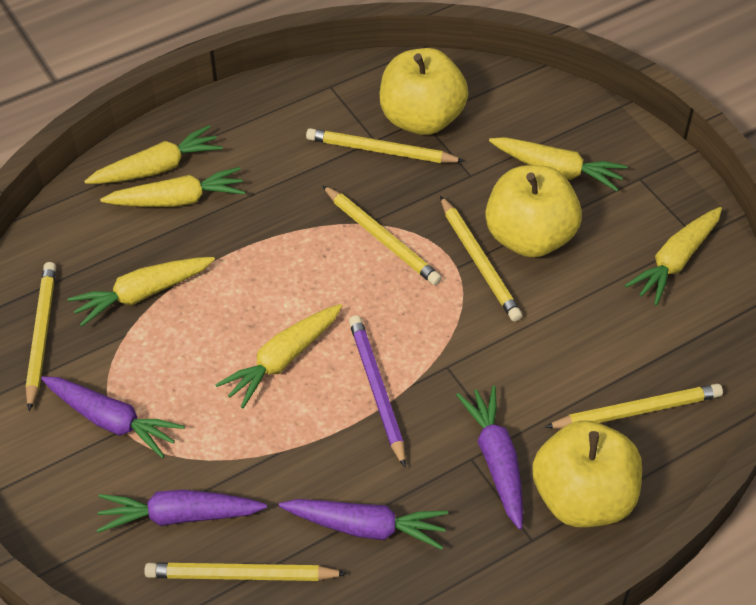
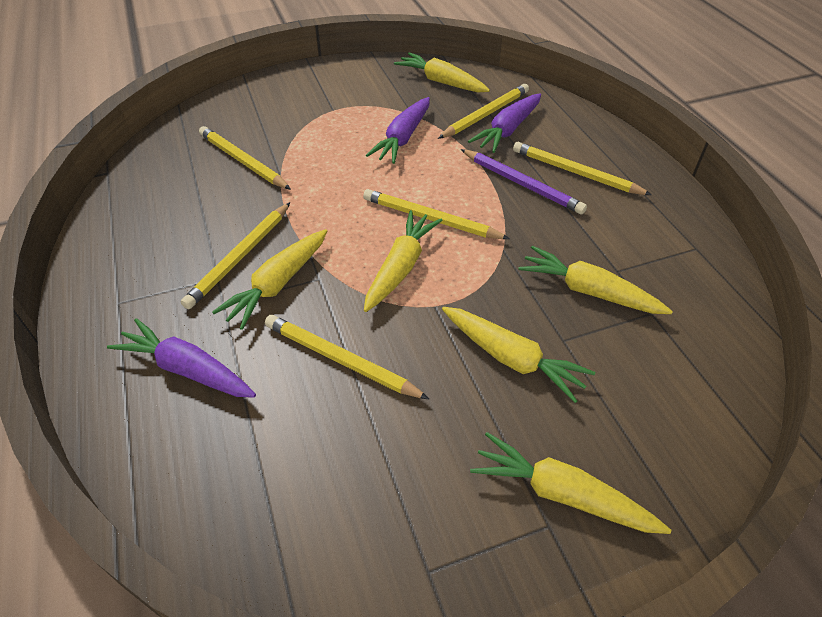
purple carrot: 4 -> 3
yellow apple: 3 -> 0

